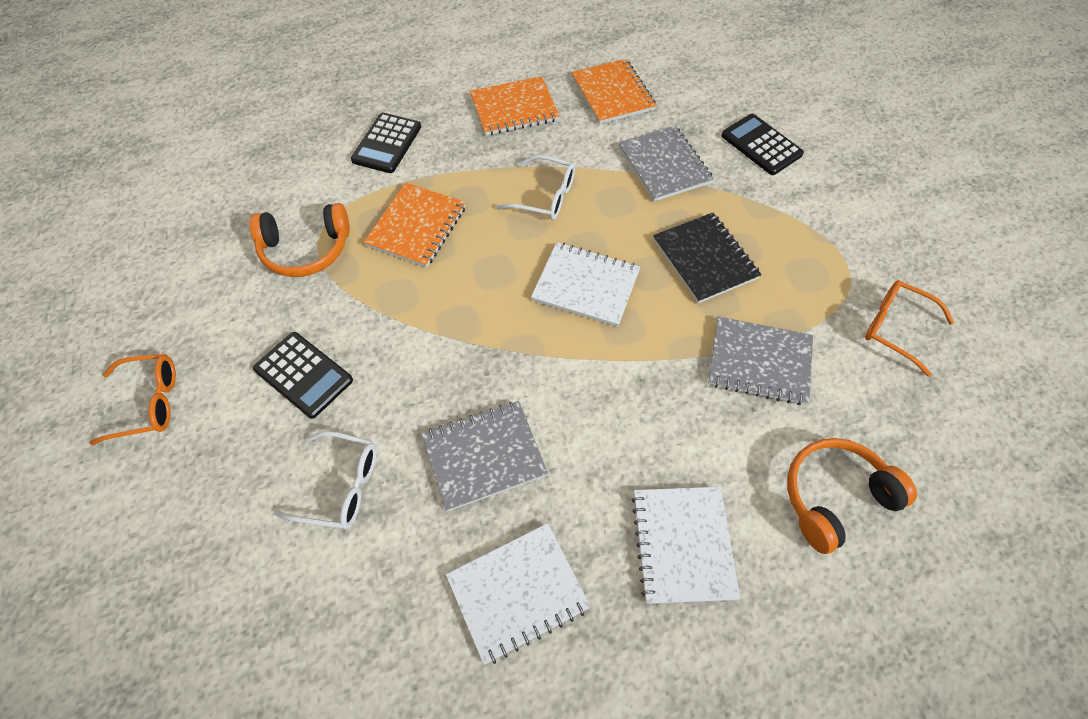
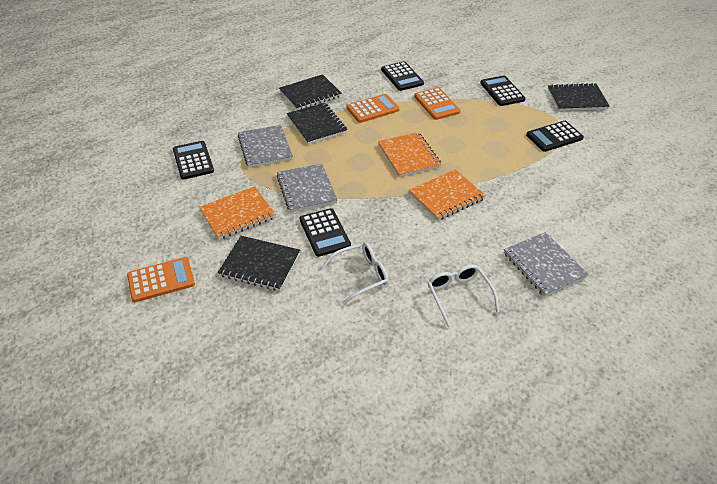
black calculator: 3 -> 5
black notebook: 1 -> 4
orange calculator: 0 -> 3
orange glasses: 2 -> 0
orange headphones: 2 -> 0
white notebook: 3 -> 0

